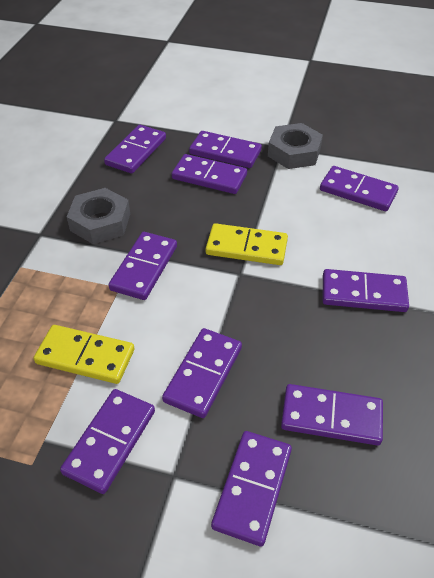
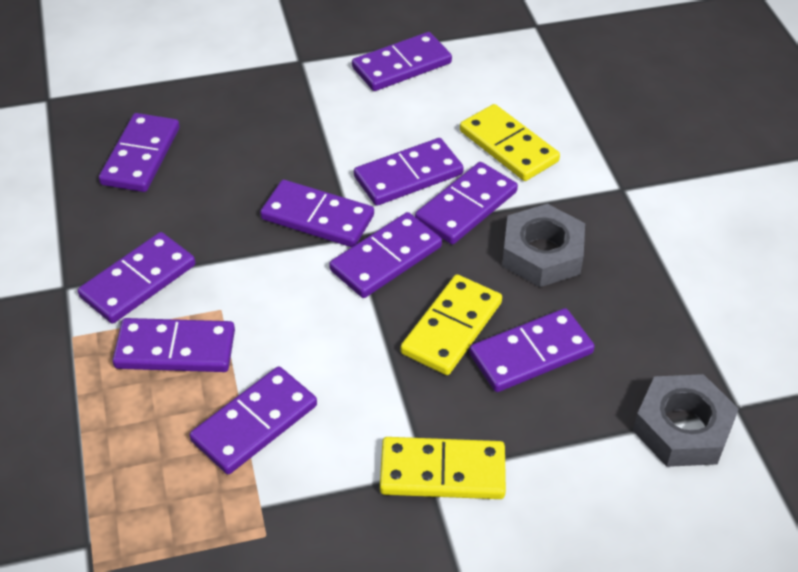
yellow domino: 2 -> 3

